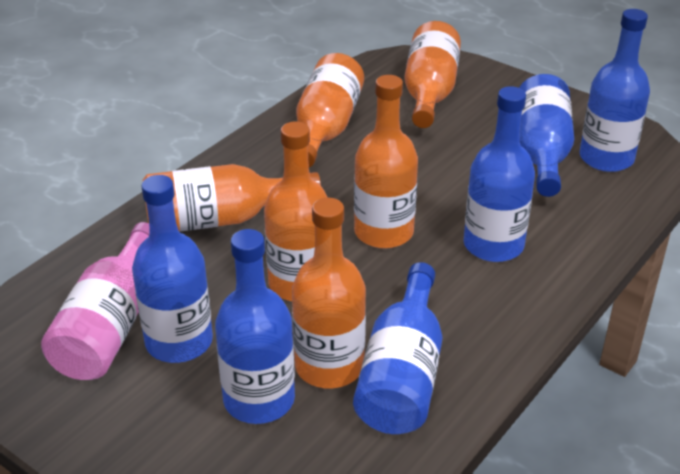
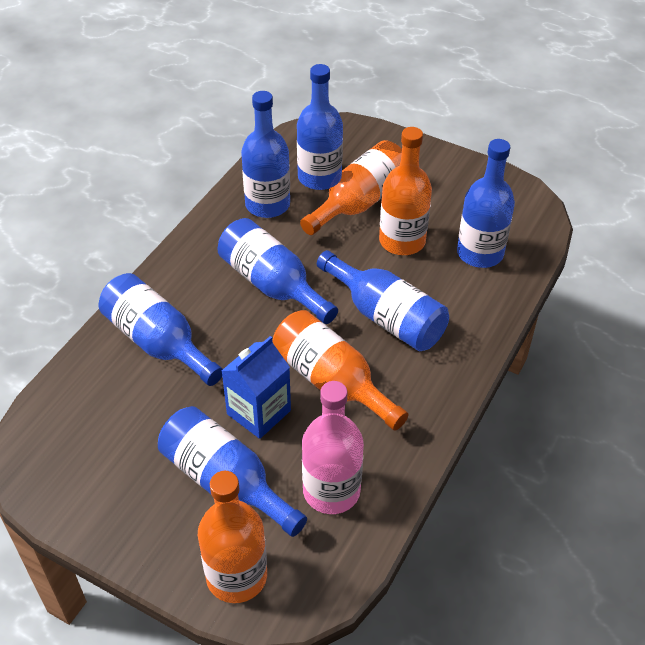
blue bottle: 6 -> 7
blue carton: 0 -> 1
orange bottle: 6 -> 4

